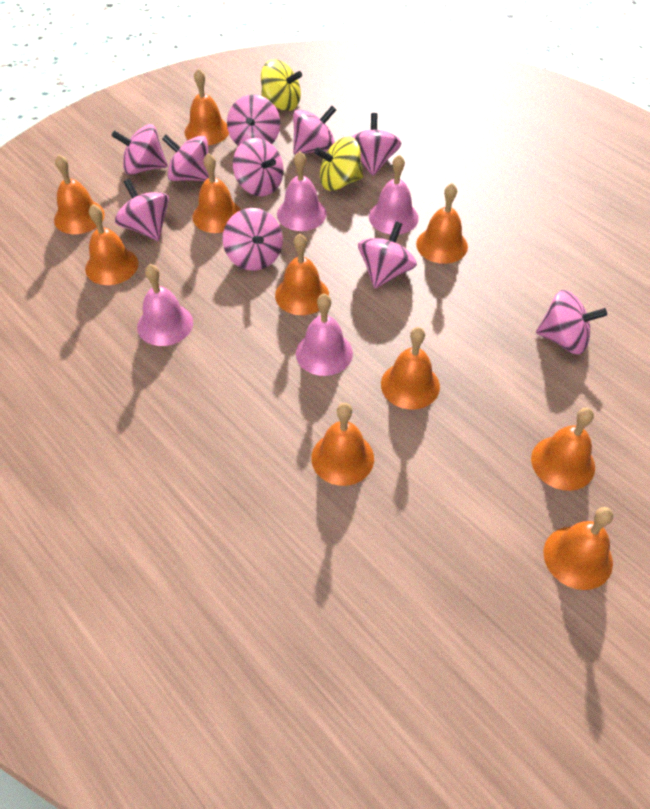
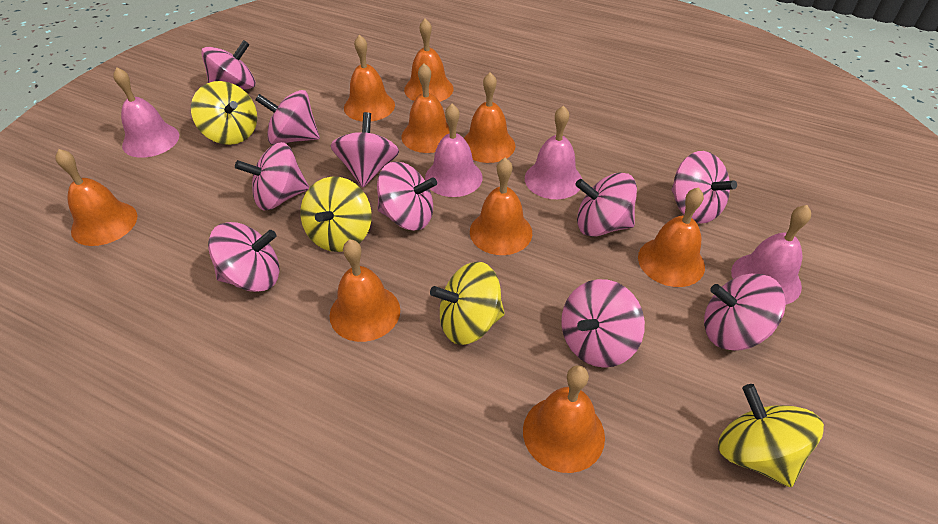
orange bell: 10 -> 9
yellow spinning top: 2 -> 4

